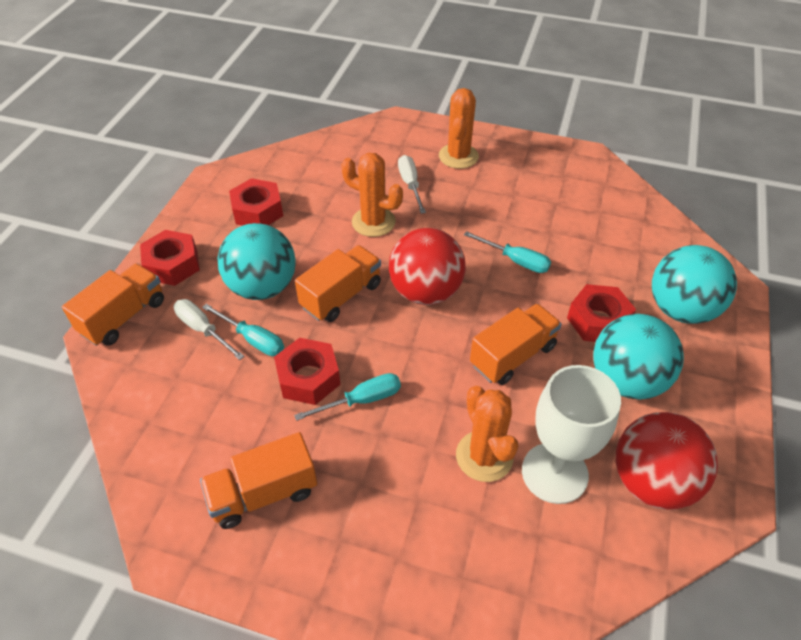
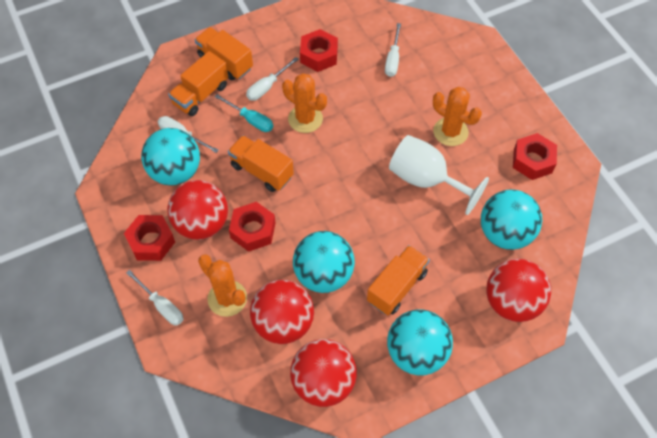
red ball: 2 -> 4
turquoise ball: 3 -> 4
turquoise screwdriver: 3 -> 1
white screwdriver: 2 -> 4

